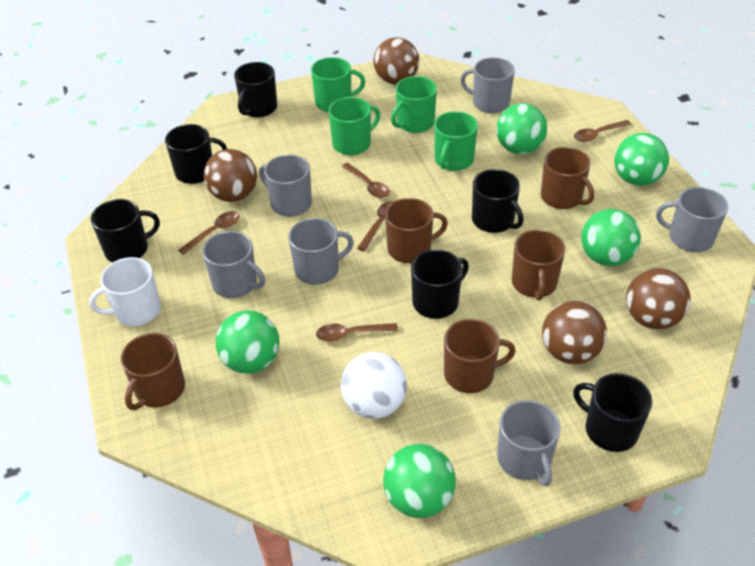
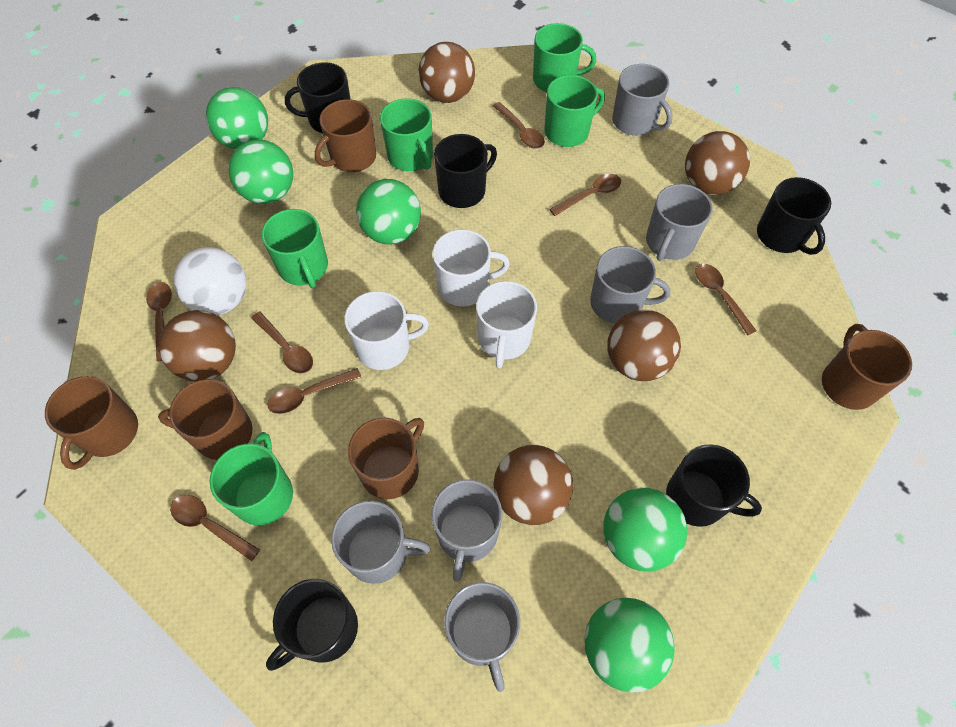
black mug: 6 -> 5
brown ball: 4 -> 5
brown spoon: 5 -> 7
green mug: 4 -> 5
white mug: 1 -> 3

